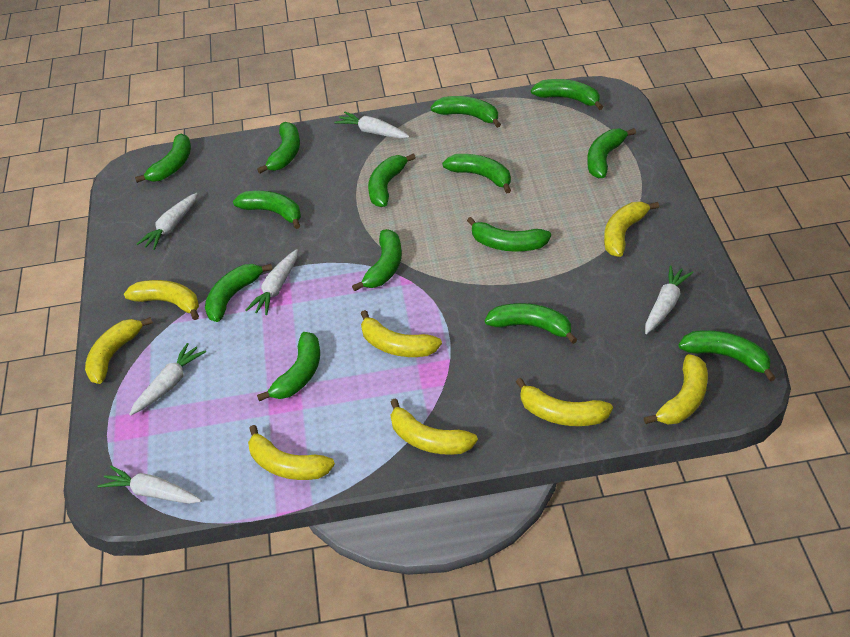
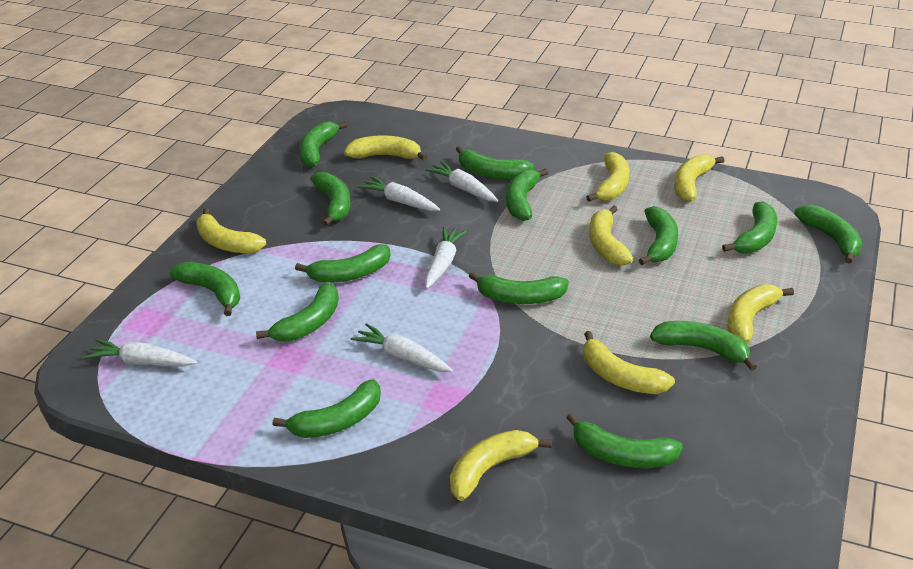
white carrot: 6 -> 5

